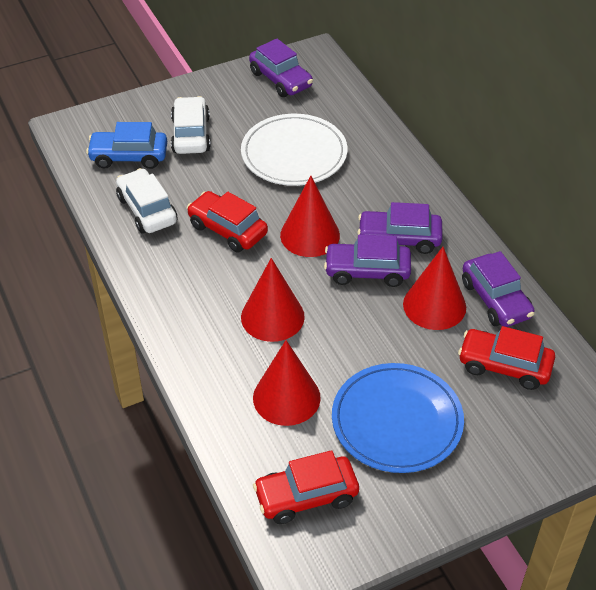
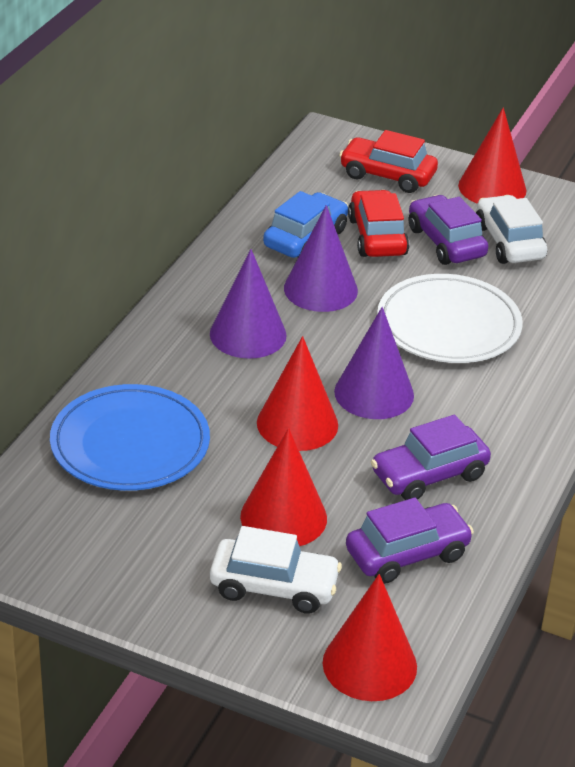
purple car: 4 -> 3
purple cone: 0 -> 3
red car: 3 -> 2

